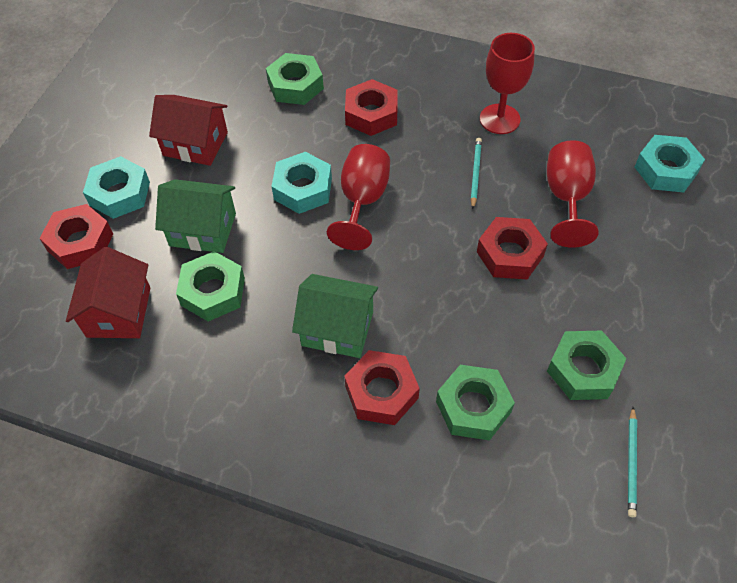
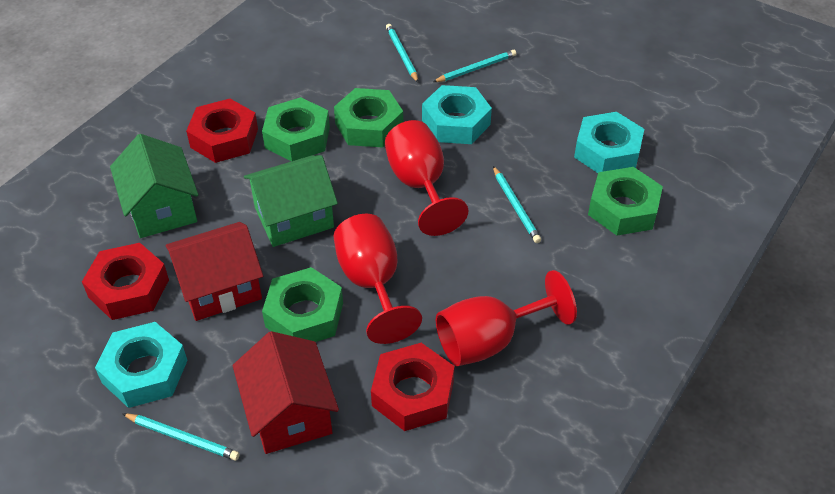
red nut: 4 -> 3
turquoise pencil: 2 -> 4

